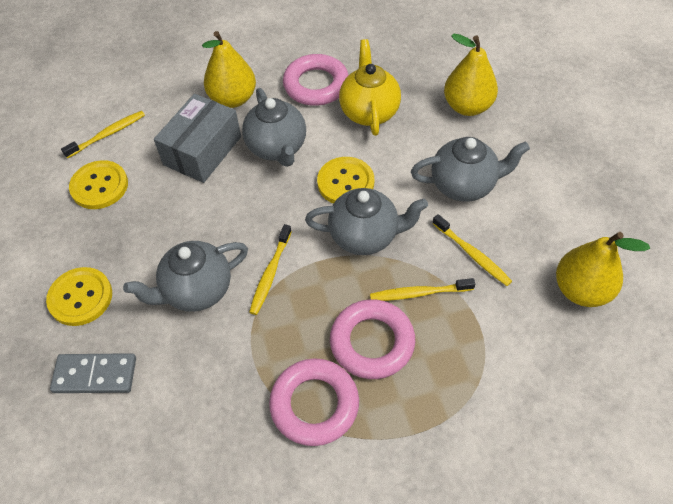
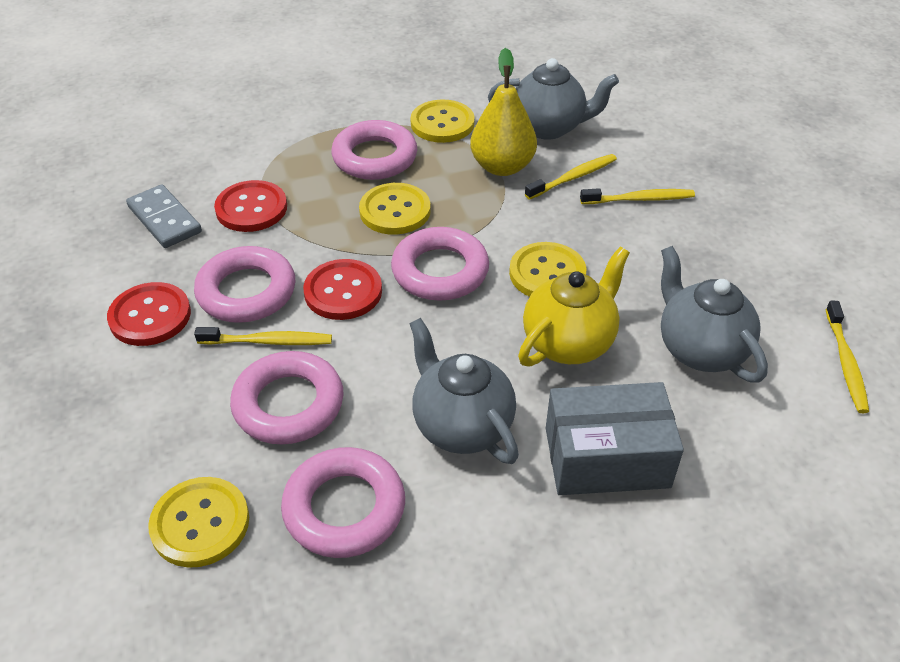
grey teapot: 4 -> 3
pink ring: 3 -> 5
red button: 0 -> 3
yellow button: 3 -> 4
yellow pear: 3 -> 1

